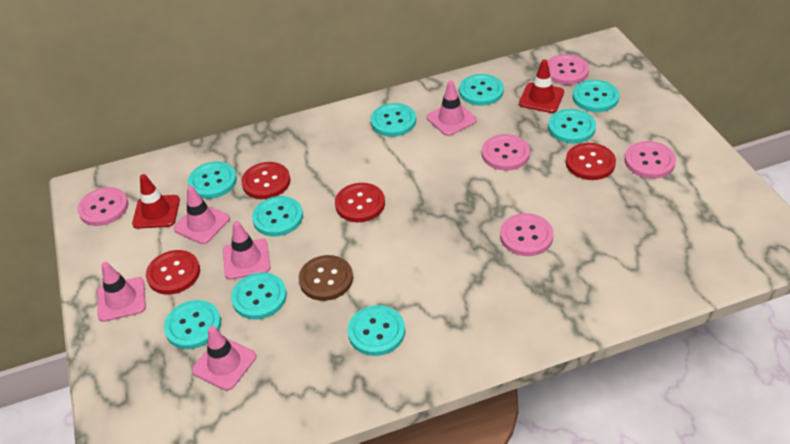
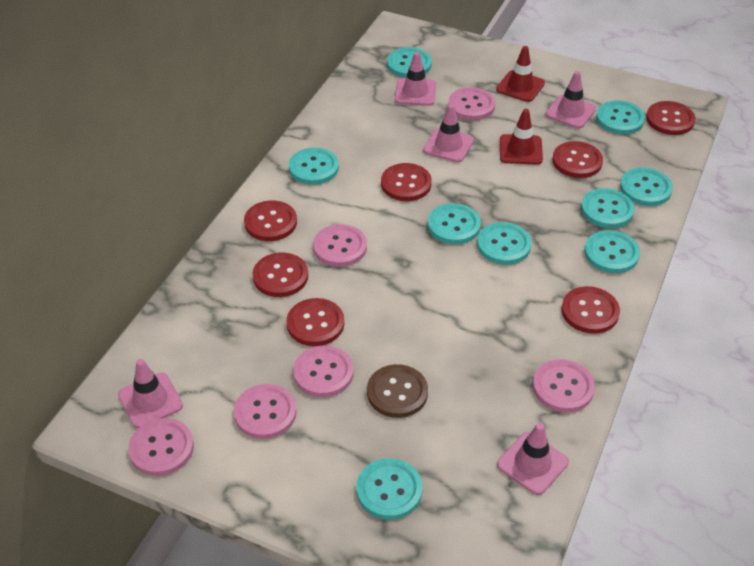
pink button: 5 -> 6
red button: 4 -> 7

